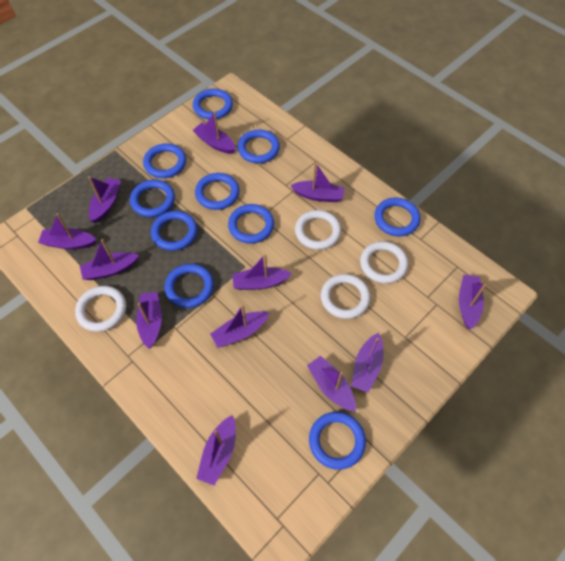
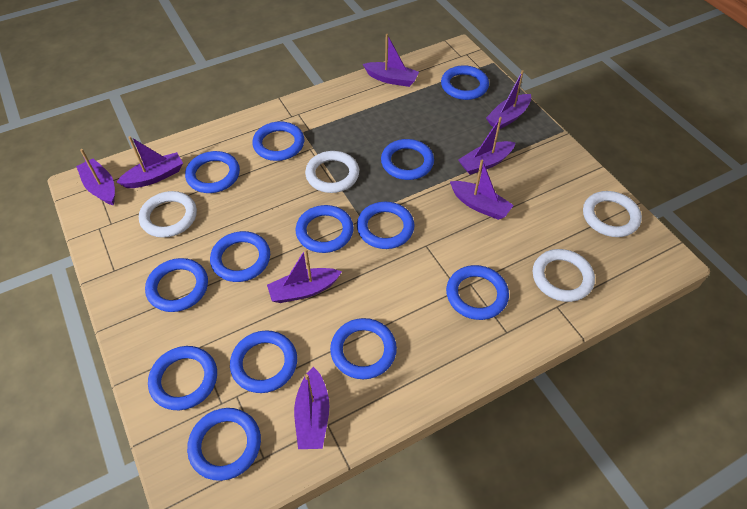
blue ring: 10 -> 13
purple boat: 12 -> 8

